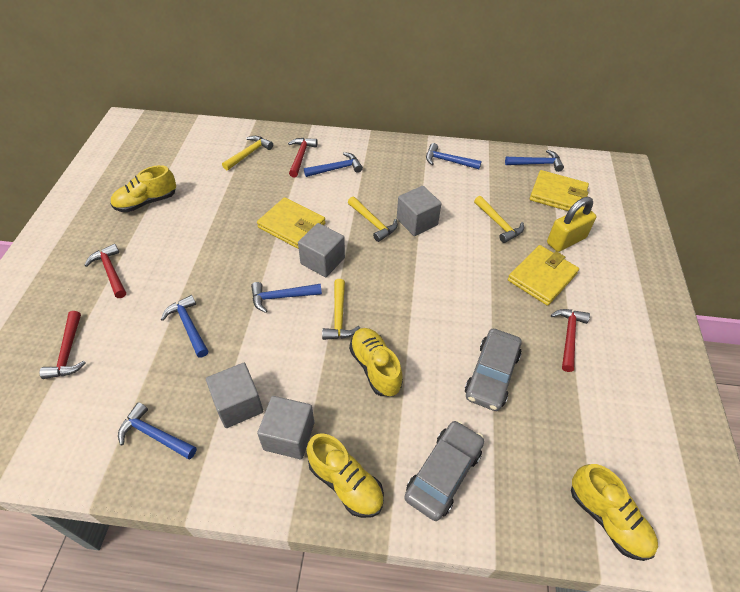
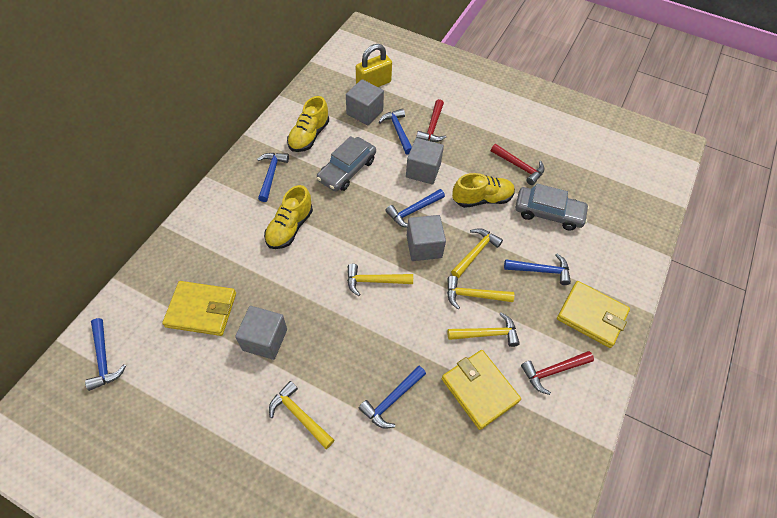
red hammer: 4 -> 3
yellow hammer: 4 -> 5
yellow shoe: 4 -> 3

